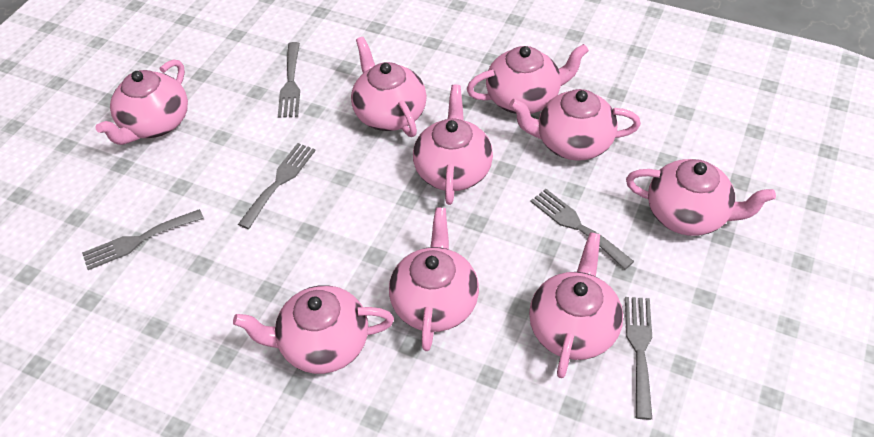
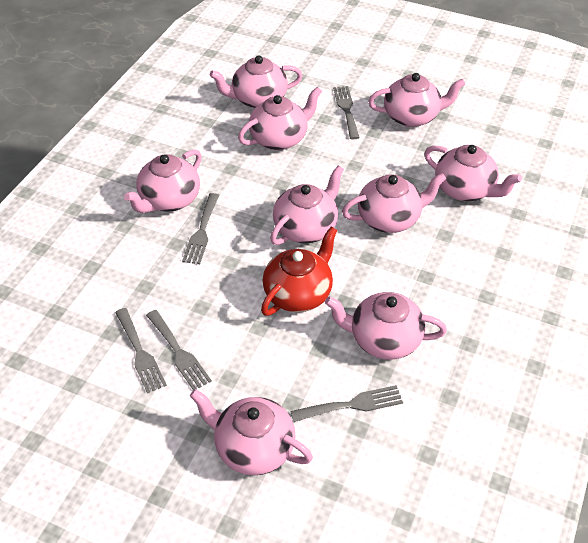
red teapot: 0 -> 1

